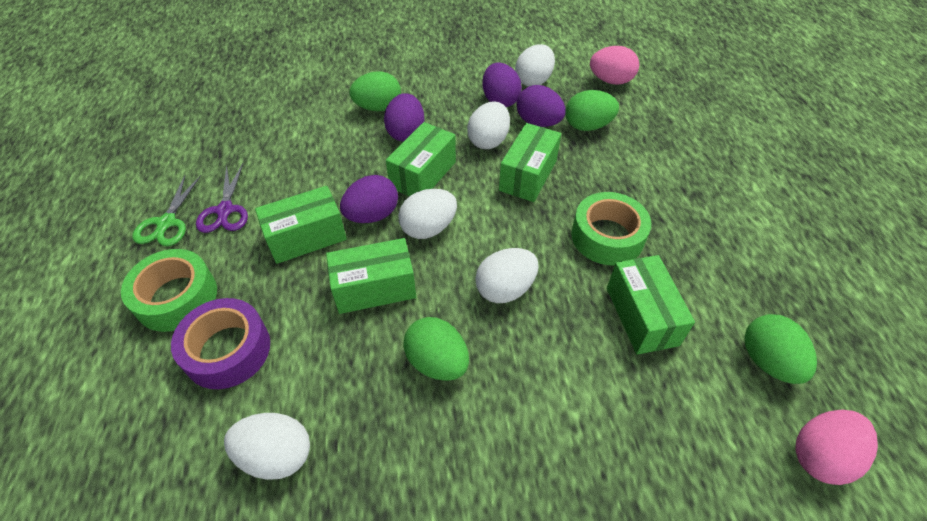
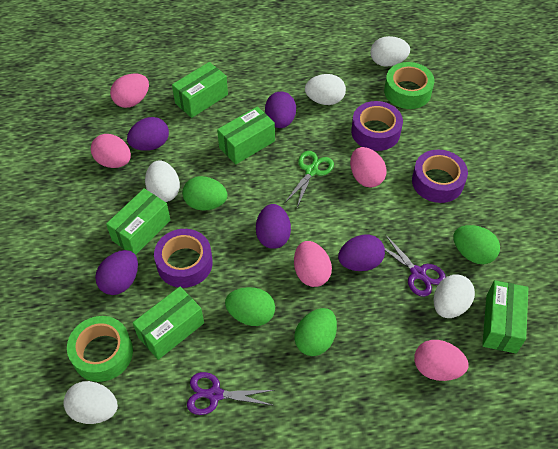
pink egg: 2 -> 5
purple egg: 4 -> 5
purple scissors: 1 -> 2
purple tape: 1 -> 3

